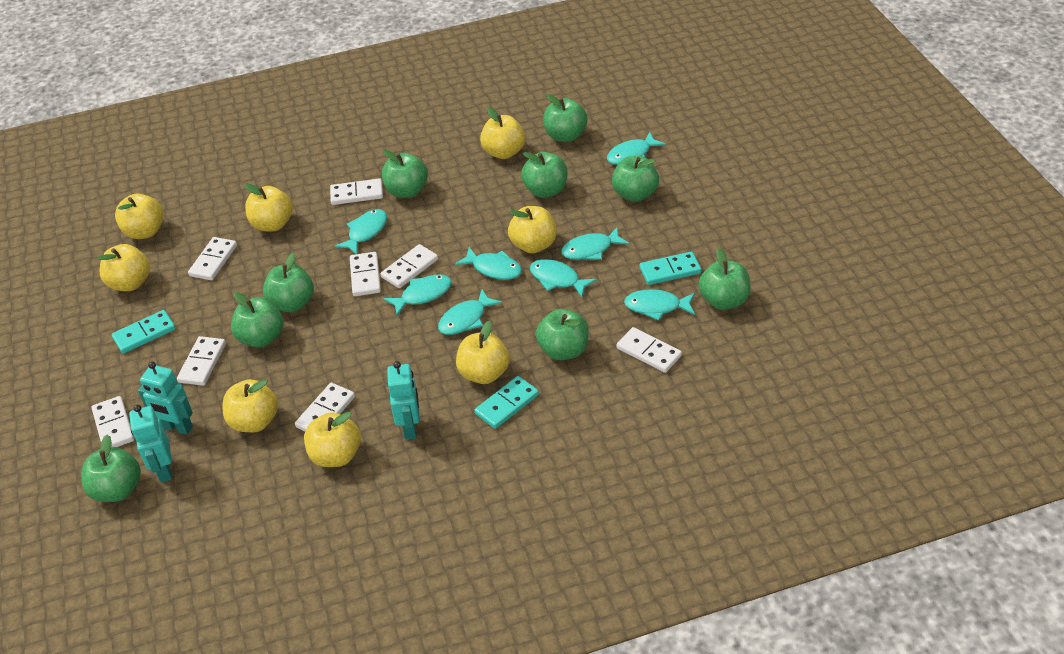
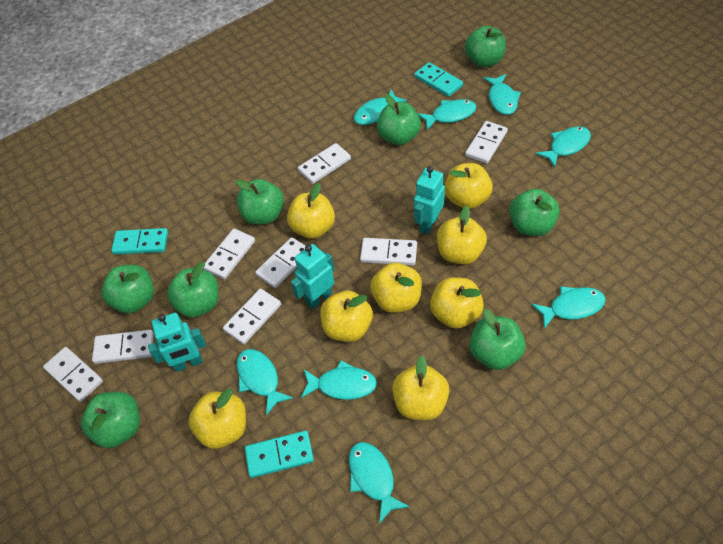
green apple: 9 -> 8

